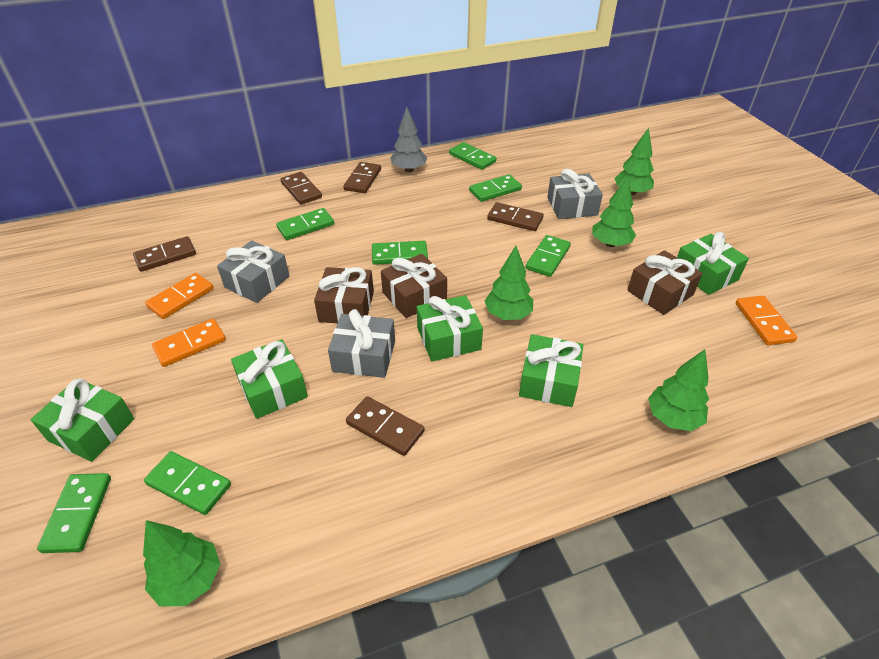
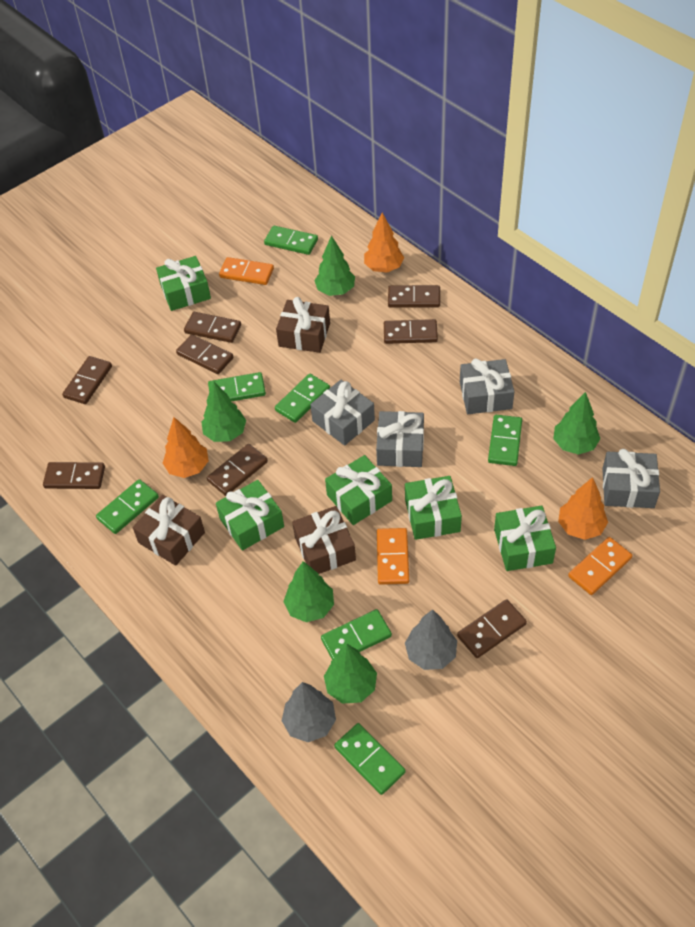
brown domino: 5 -> 8
grey gift: 3 -> 4
grey tree: 1 -> 2
orange tree: 0 -> 3

